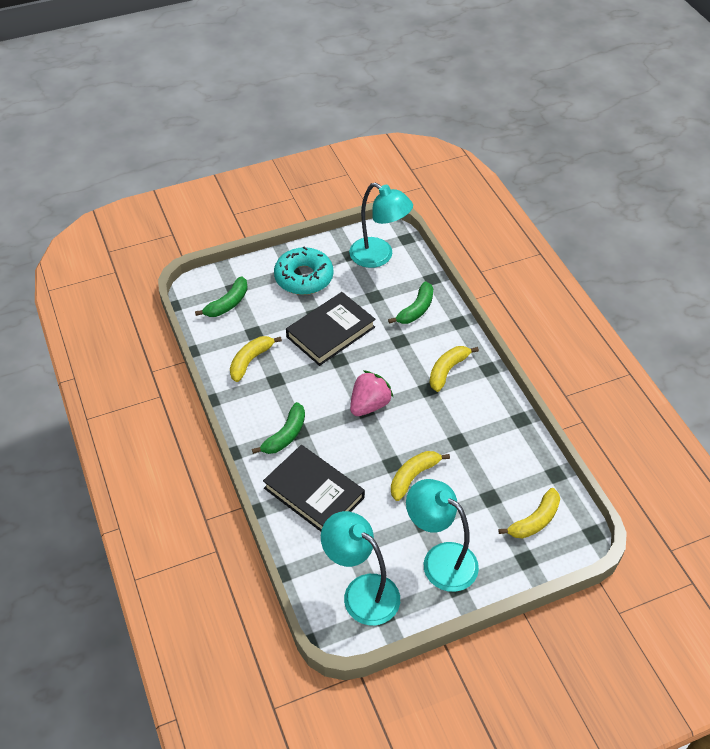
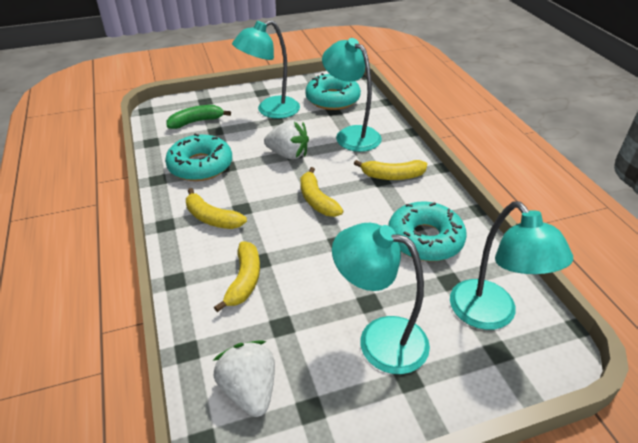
black book: 2 -> 0
green banana: 3 -> 1
pink strawberry: 1 -> 0
turquoise donut: 1 -> 3
turquoise lamp: 3 -> 4
white strawberry: 0 -> 2

